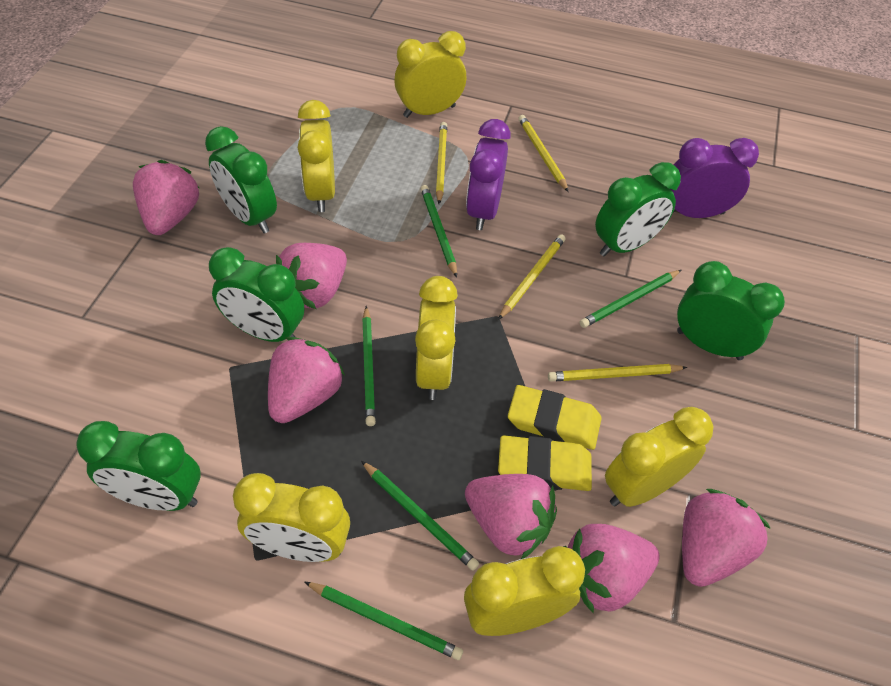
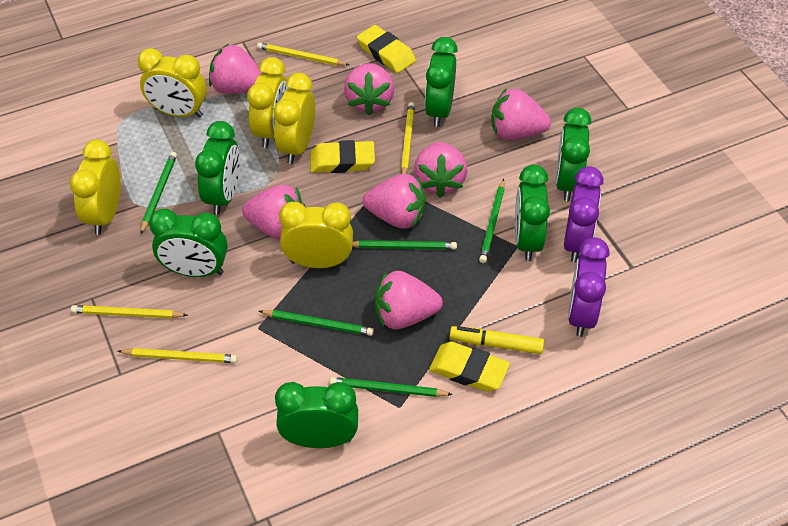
green clock: 5 -> 6
pink strawberry: 6 -> 7
yellow clock: 6 -> 5
yellow eraser: 2 -> 3
yellow marker: 0 -> 1

